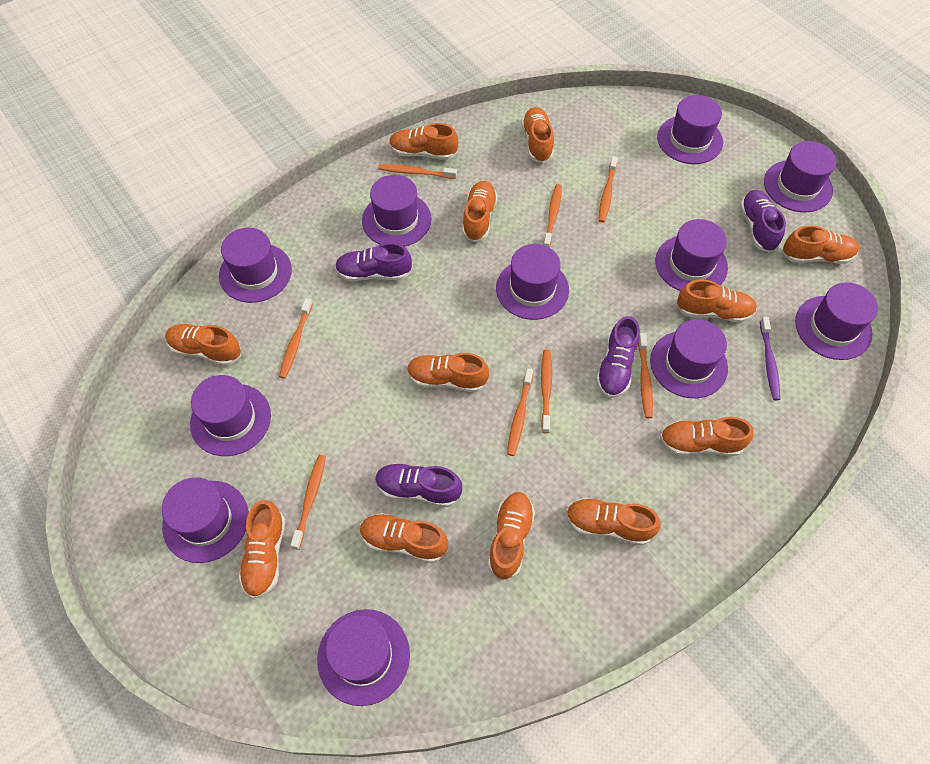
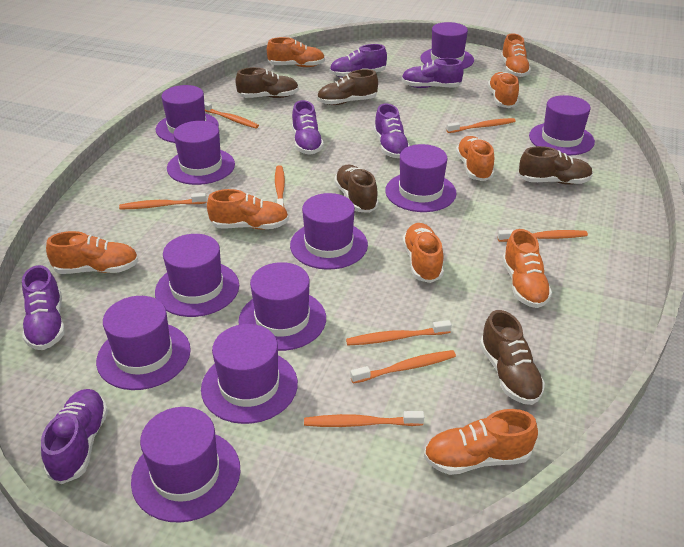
brown shoe: 0 -> 5
orange shoe: 12 -> 9
purple shoe: 4 -> 6
purple toothbrush: 1 -> 0

